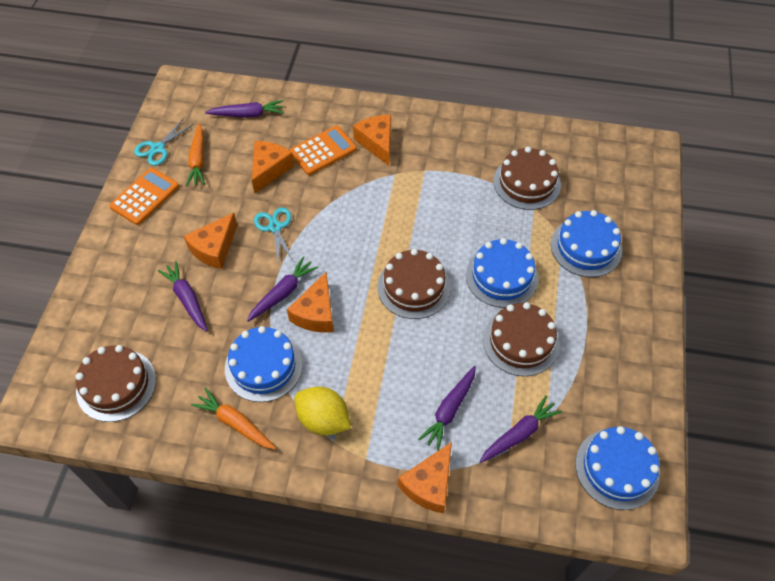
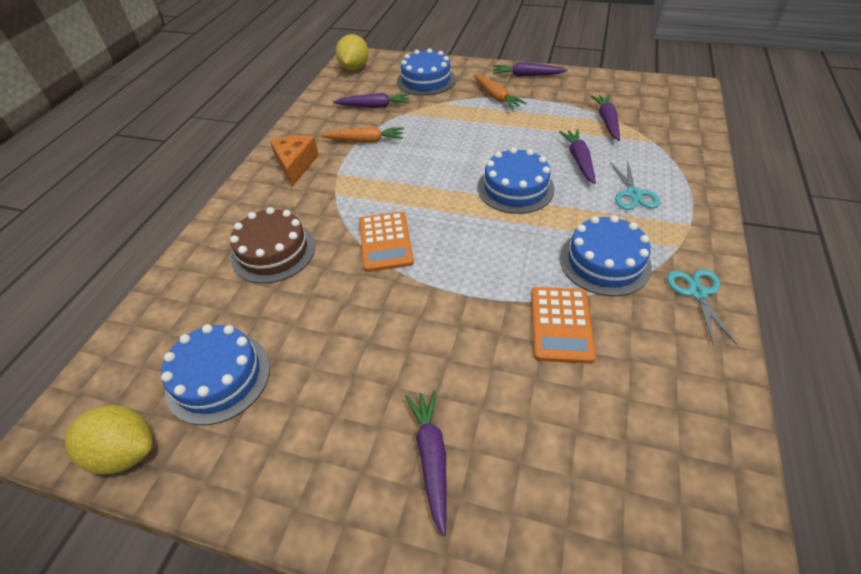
brown cake: 4 -> 1
orange cheese: 5 -> 1
yellow lemon: 1 -> 2

